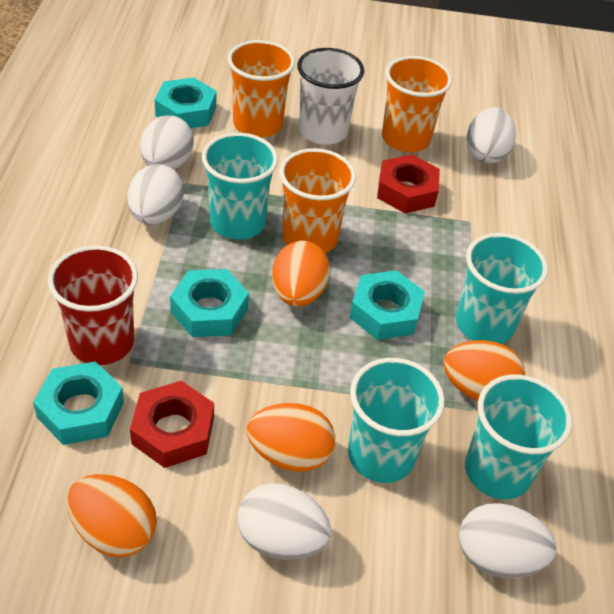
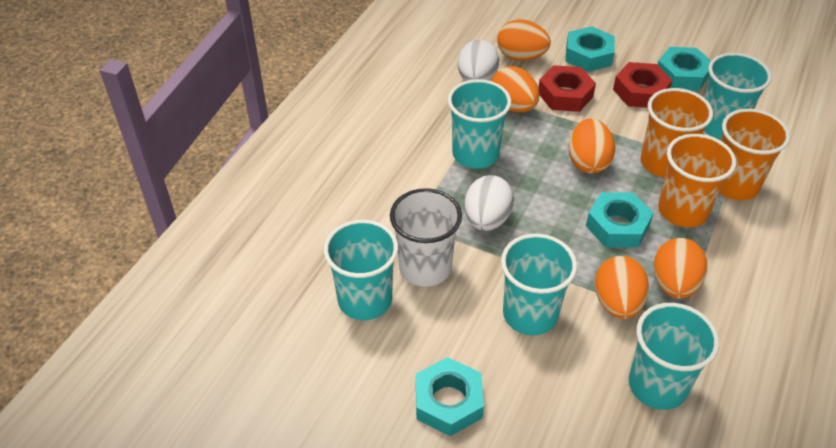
orange egg: 4 -> 5
red cup: 1 -> 0
turquoise cup: 4 -> 5
white egg: 5 -> 2

